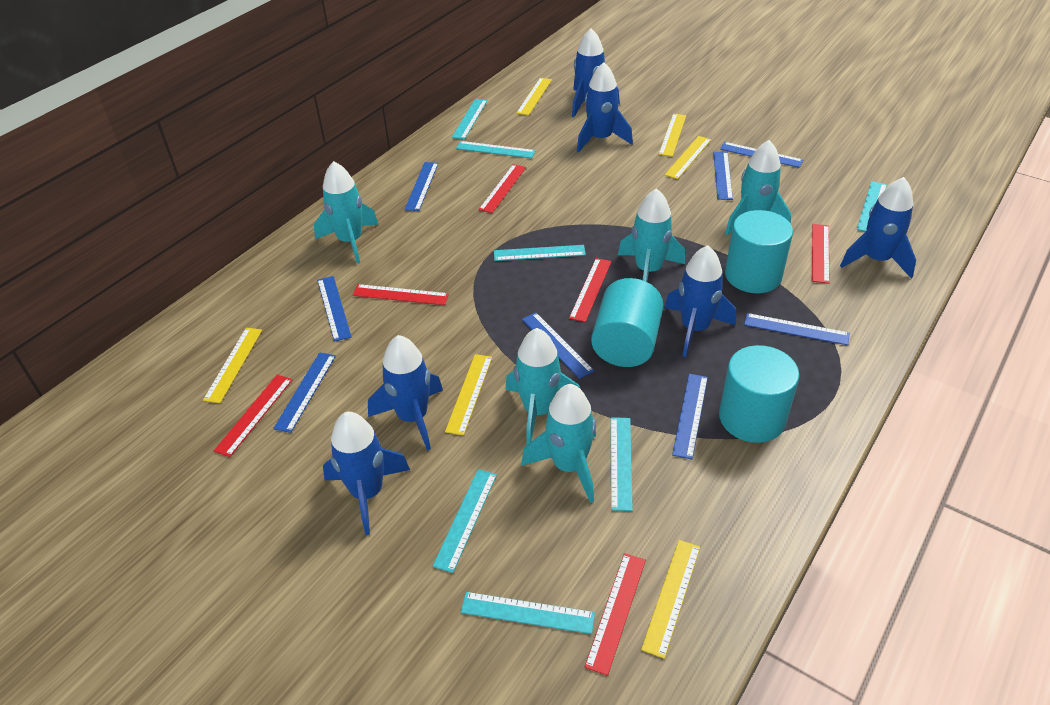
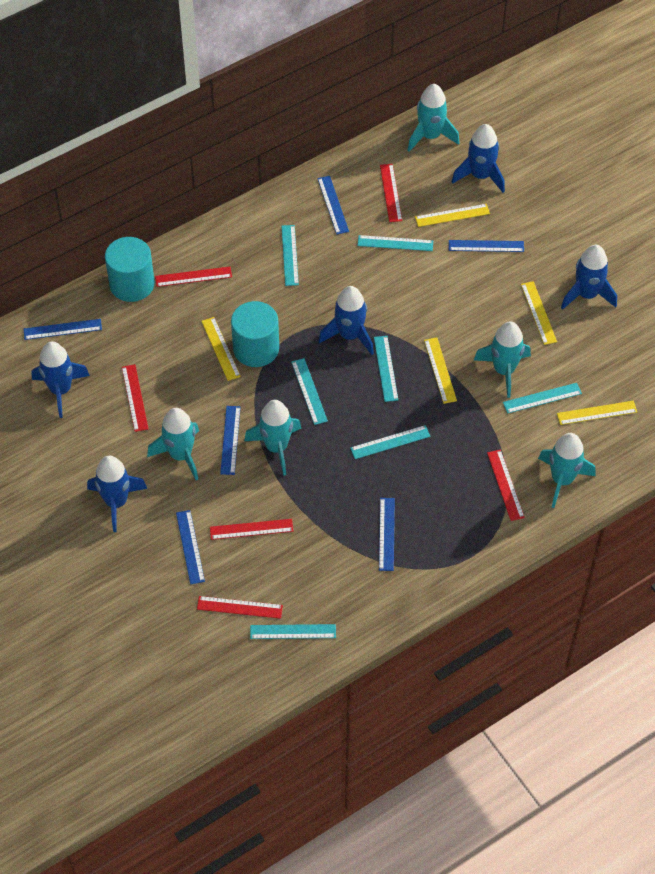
blue rocket: 6 -> 5
blue ruler: 8 -> 6
turquoise cylinder: 3 -> 2
yellow ruler: 6 -> 5

